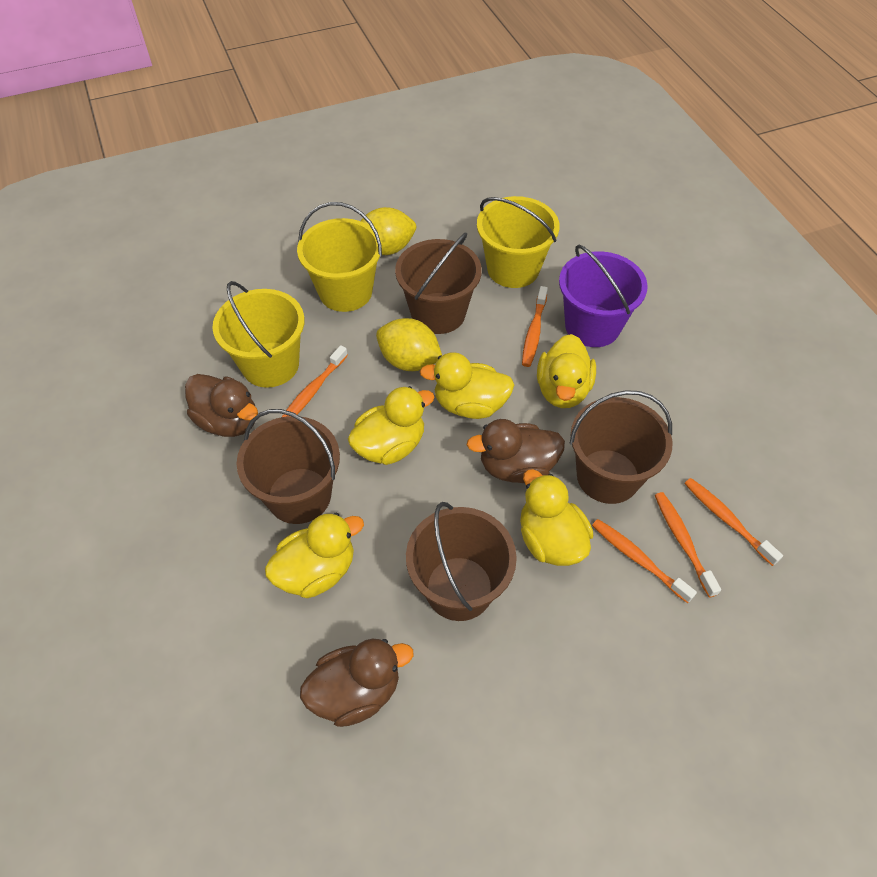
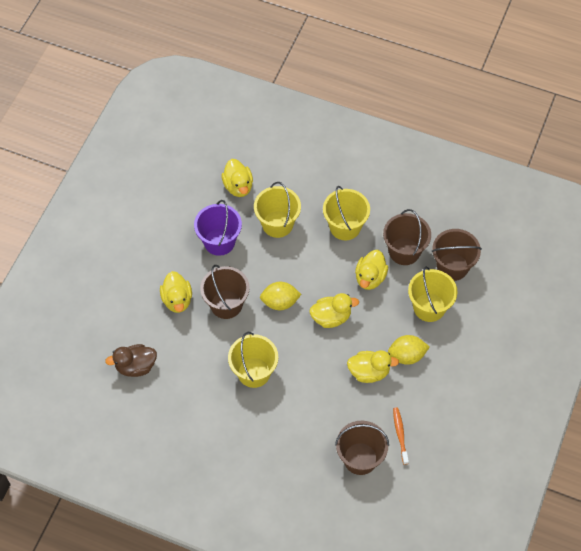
brown duck: 3 -> 1
orange toothbrush: 5 -> 1
yellow bucket: 3 -> 4

